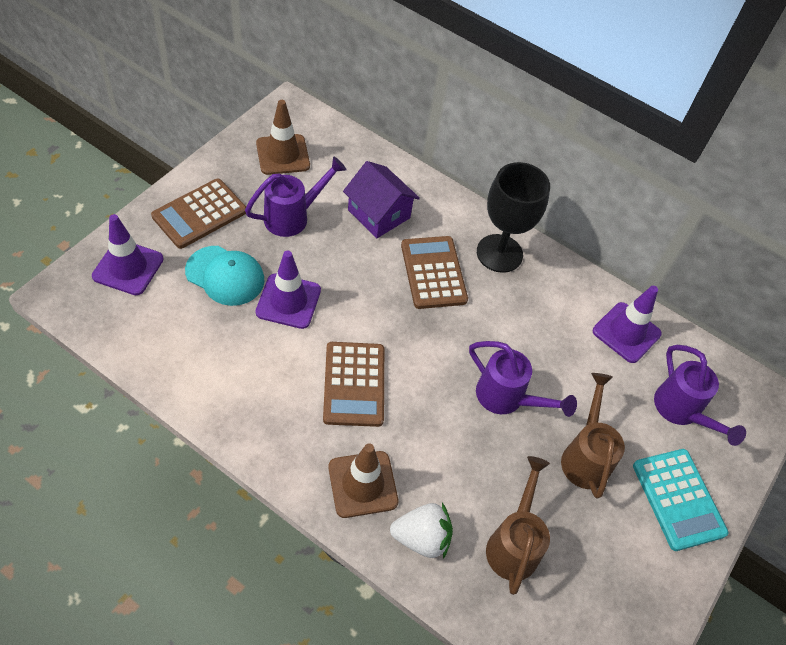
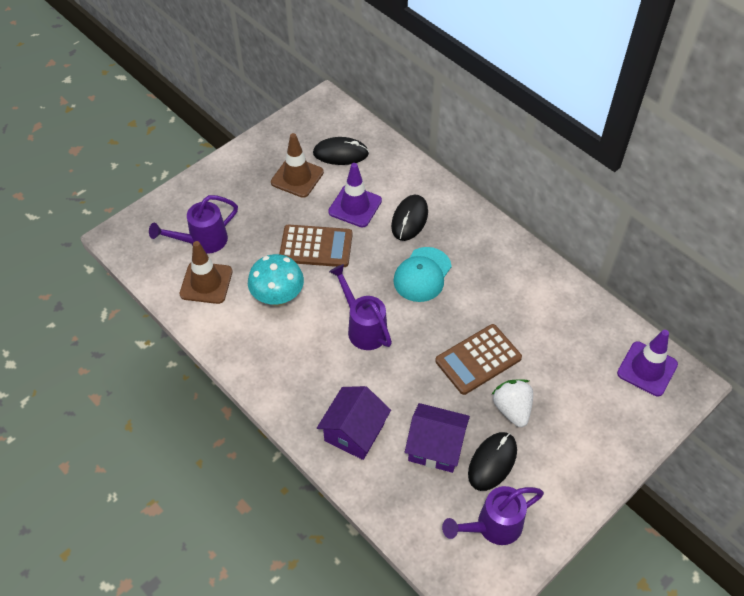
black goblet: 1 -> 0
black mouse: 0 -> 3
brown calculator: 3 -> 2
brown watering can: 2 -> 0
purple house: 1 -> 2
purple traffic cone: 3 -> 2
turquoise calculator: 1 -> 0
turquoise mushroom: 0 -> 1

